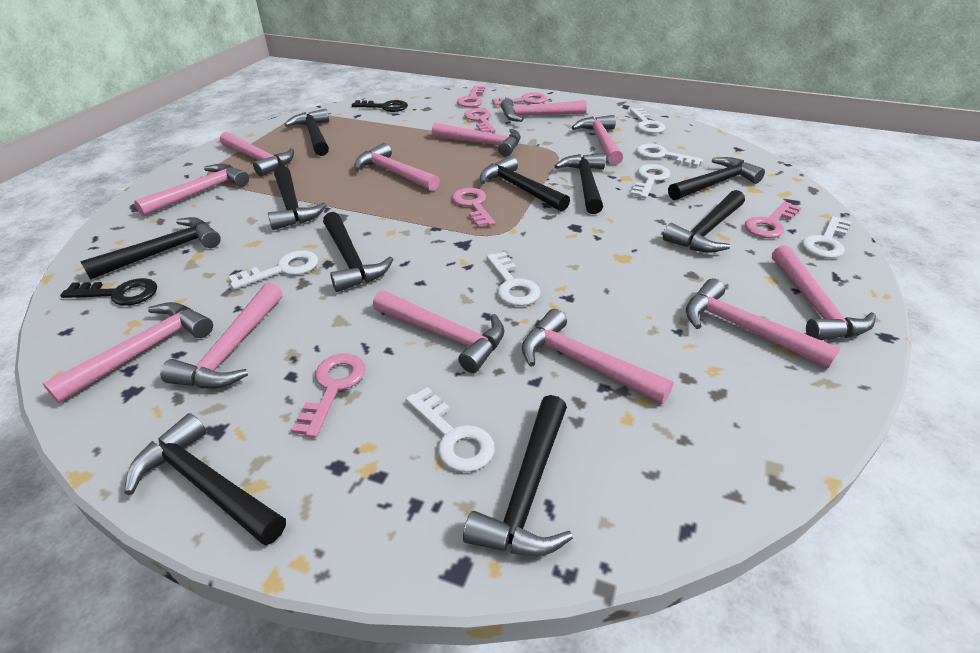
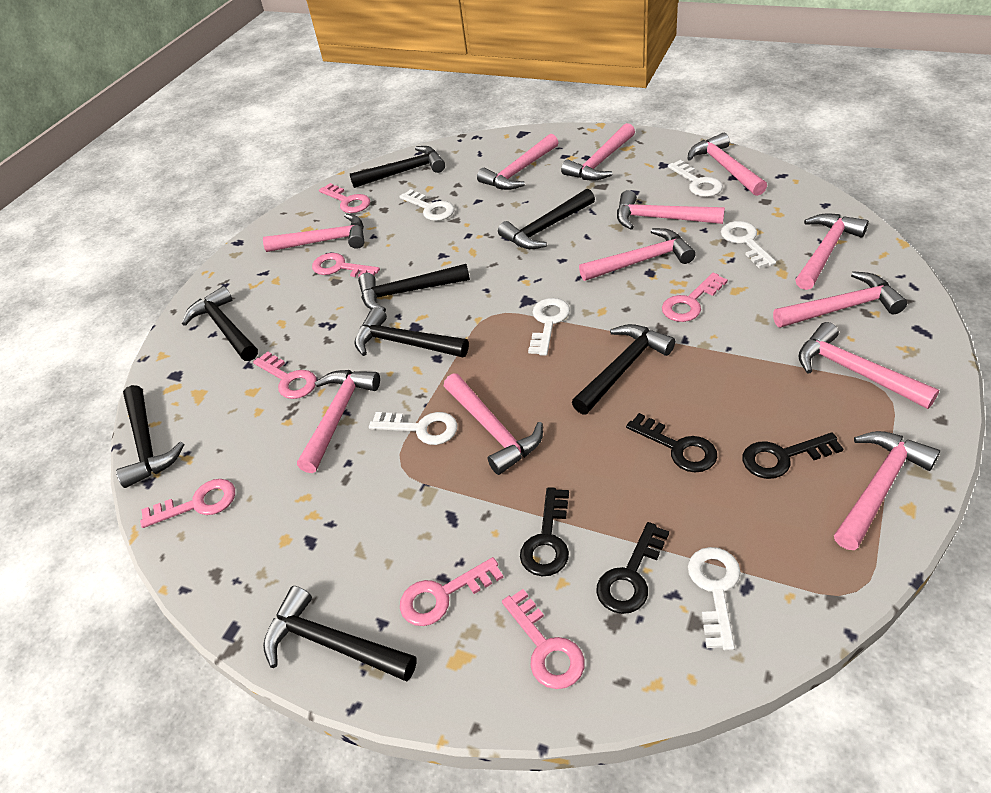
black hammer: 10 -> 8
black key: 2 -> 4
pink key: 6 -> 7
white key: 7 -> 6

